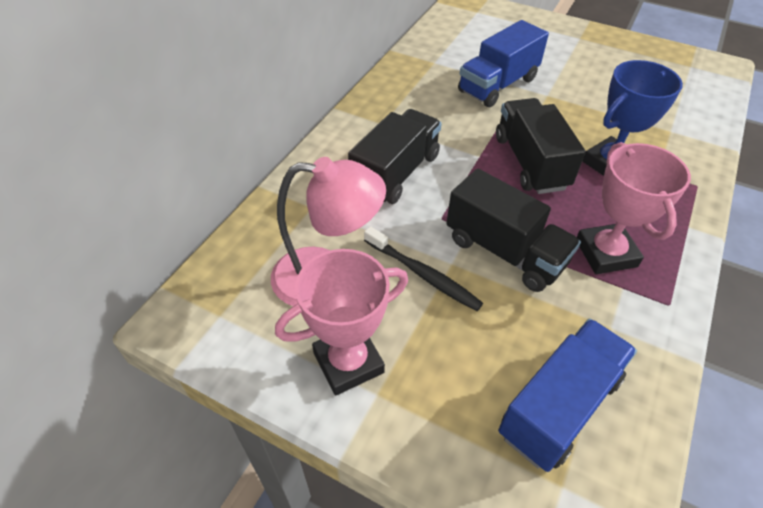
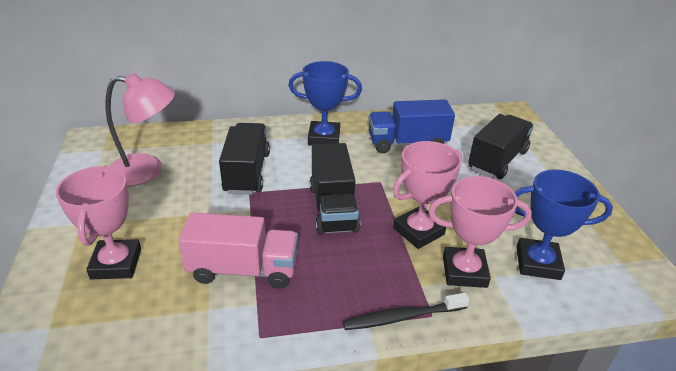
blue trophy: 1 -> 2
blue truck: 2 -> 1
pink trophy: 2 -> 3
pink truck: 0 -> 1

